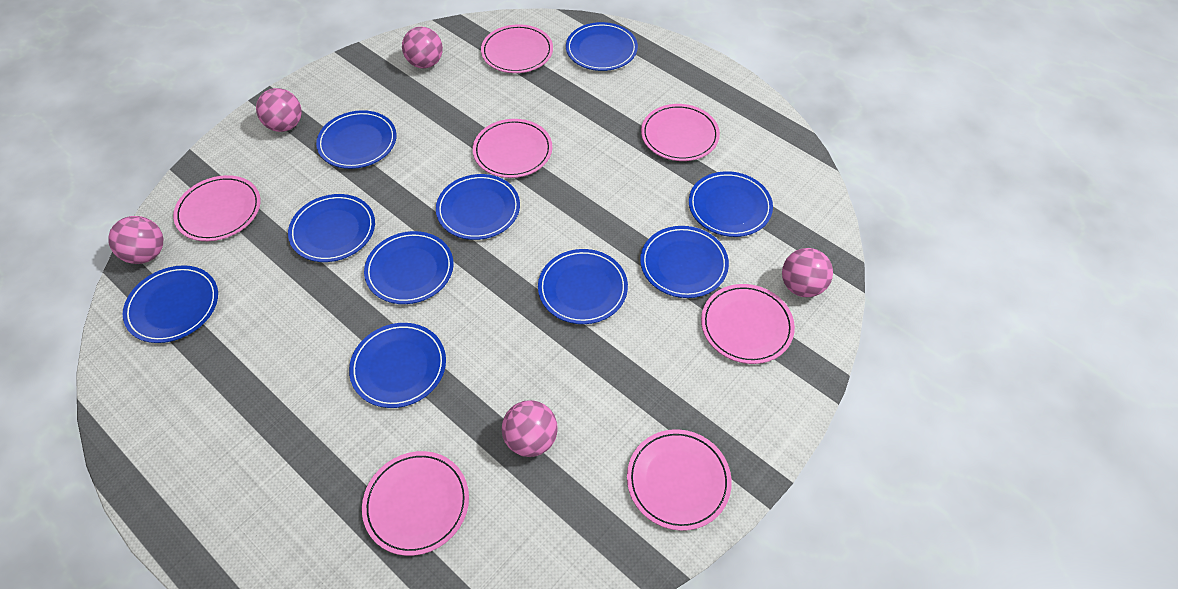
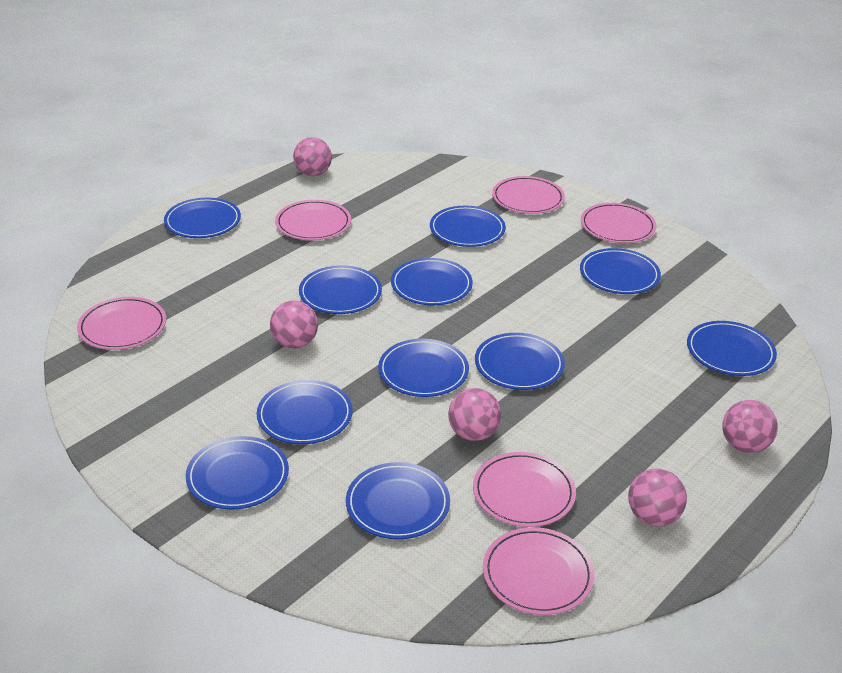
blue plate: 10 -> 11
pink plate: 7 -> 6

